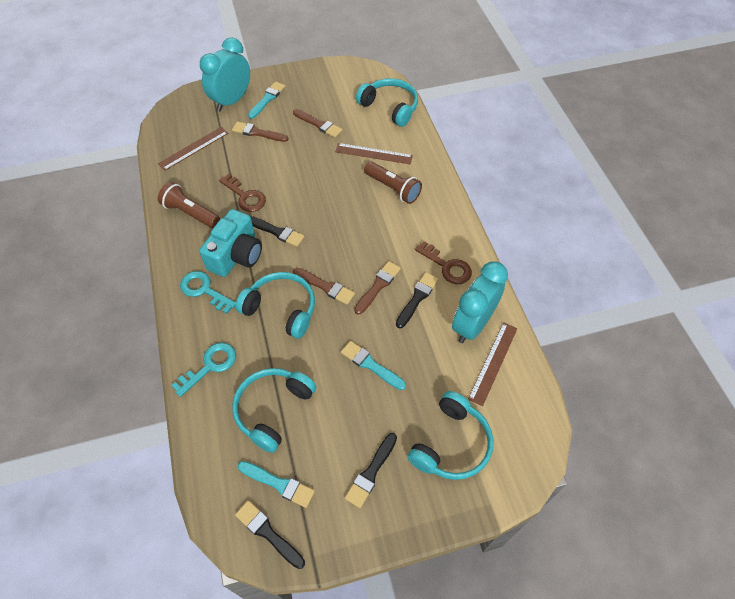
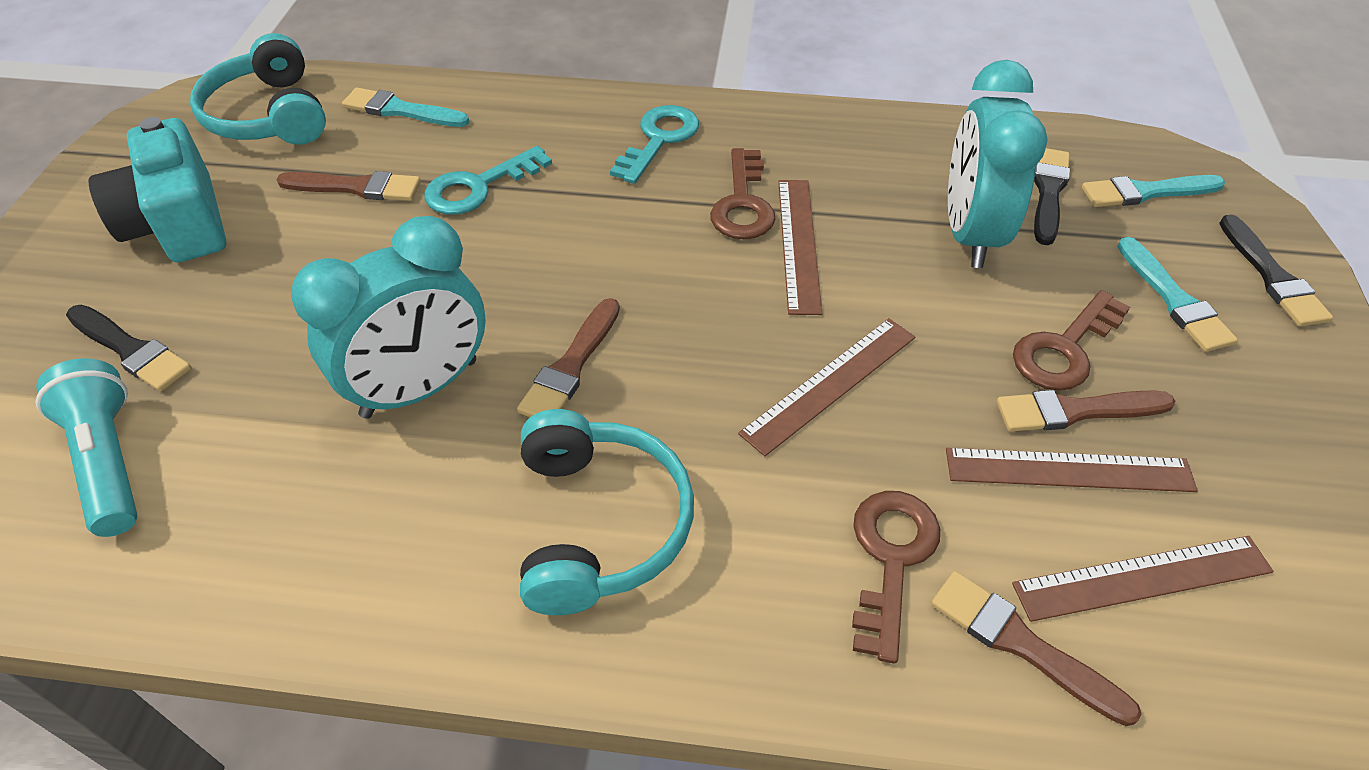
black brush: 4 -> 3
brown flashlight: 2 -> 0
brown key: 2 -> 3
brown ruler: 3 -> 4
turquoise flashlight: 0 -> 1
turquoise headphones: 4 -> 2

